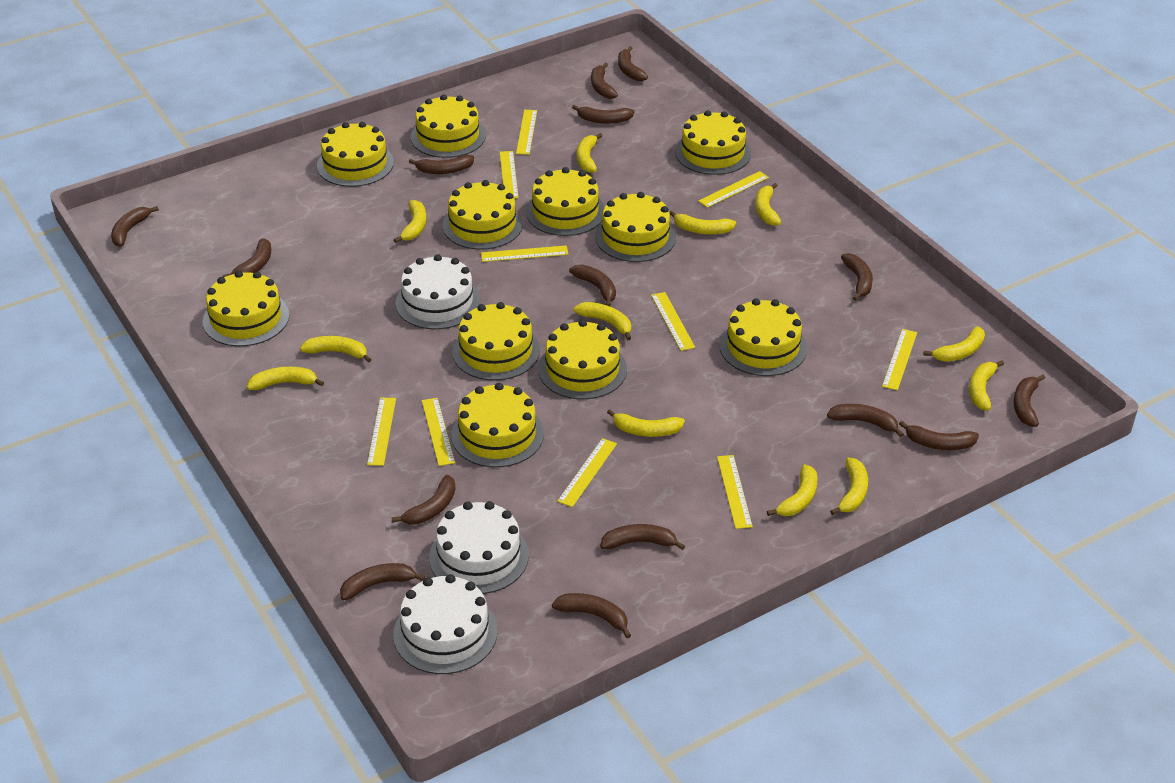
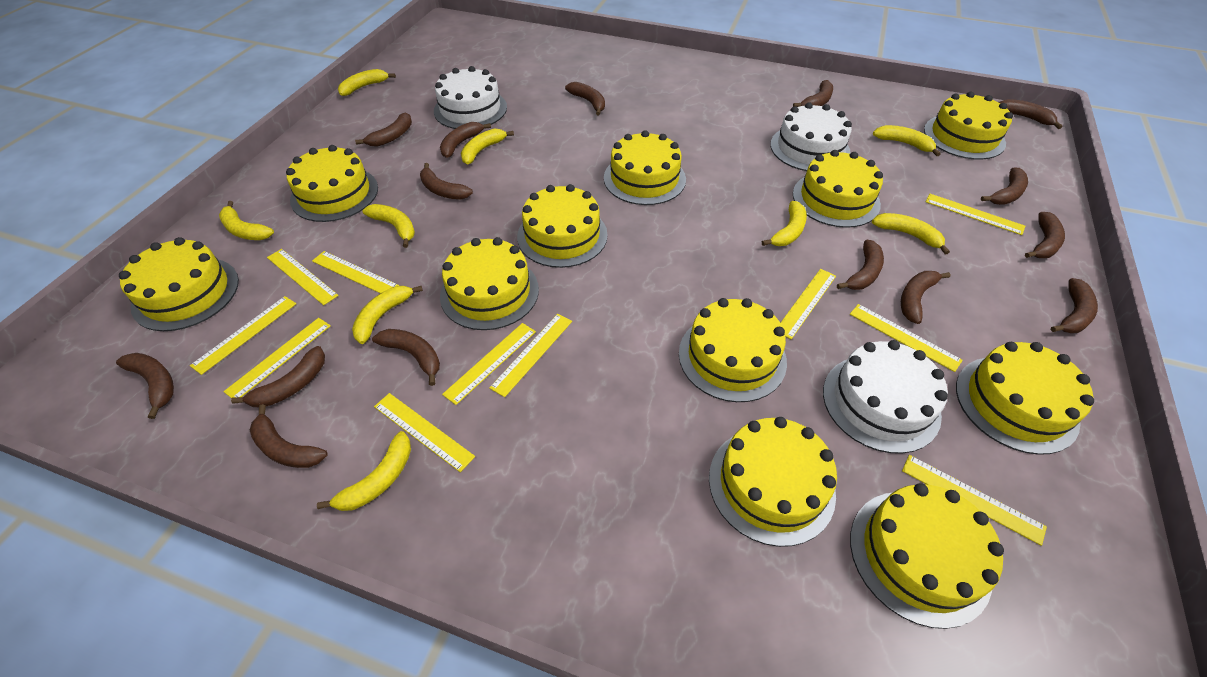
yellow banana: 12 -> 9
yellow ruler: 10 -> 11

